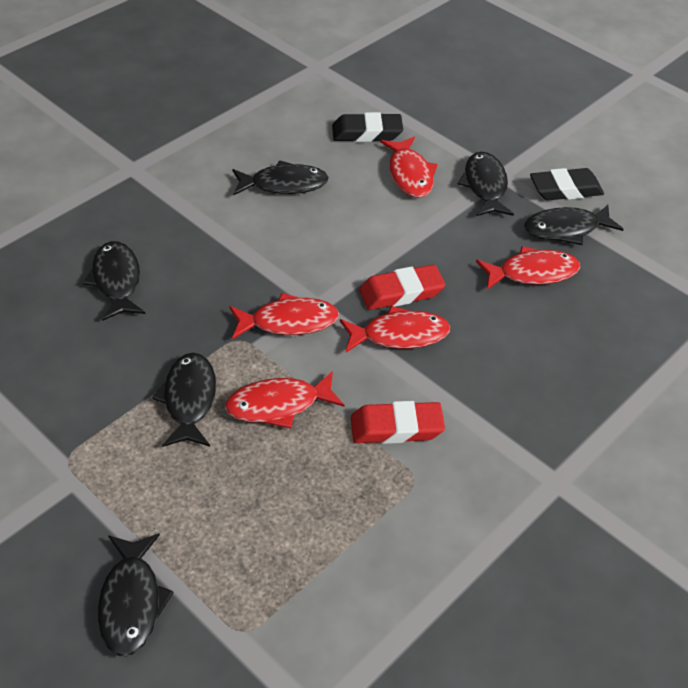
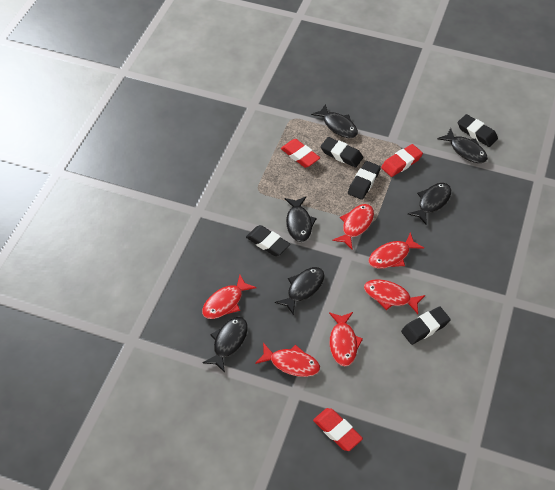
black eraser: 2 -> 5
red eraser: 2 -> 3
red fish: 5 -> 6

